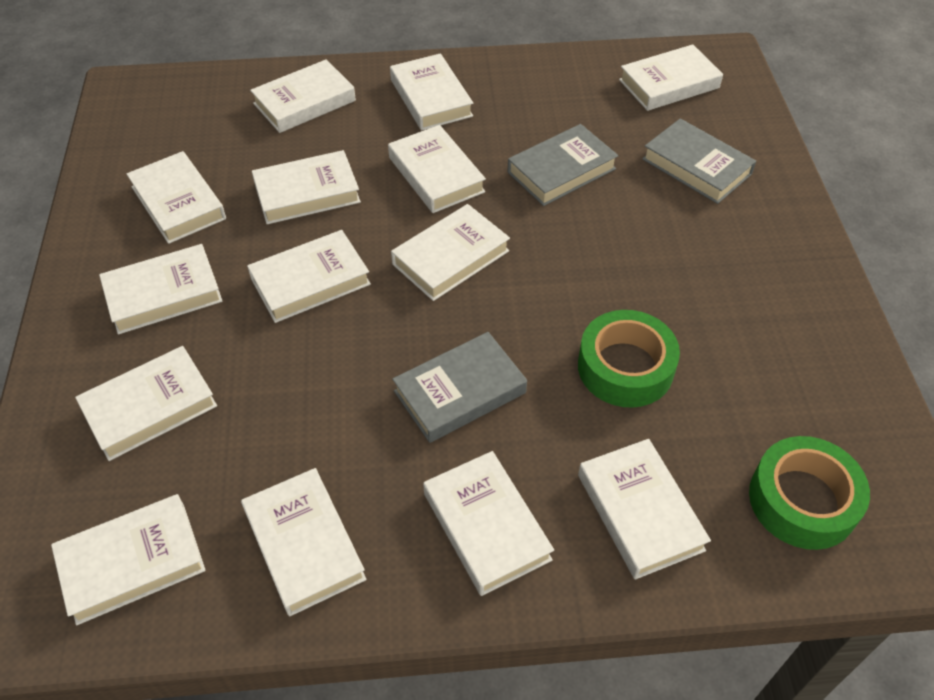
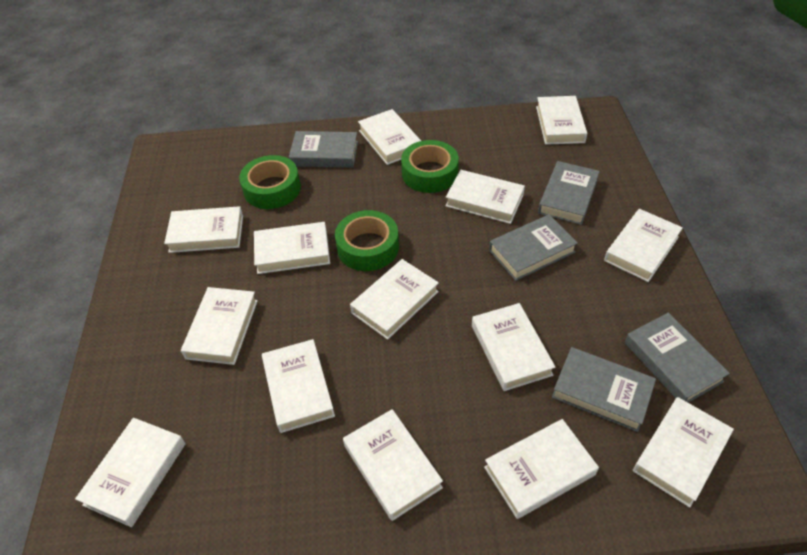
green tape: 2 -> 3
grey book: 3 -> 5

